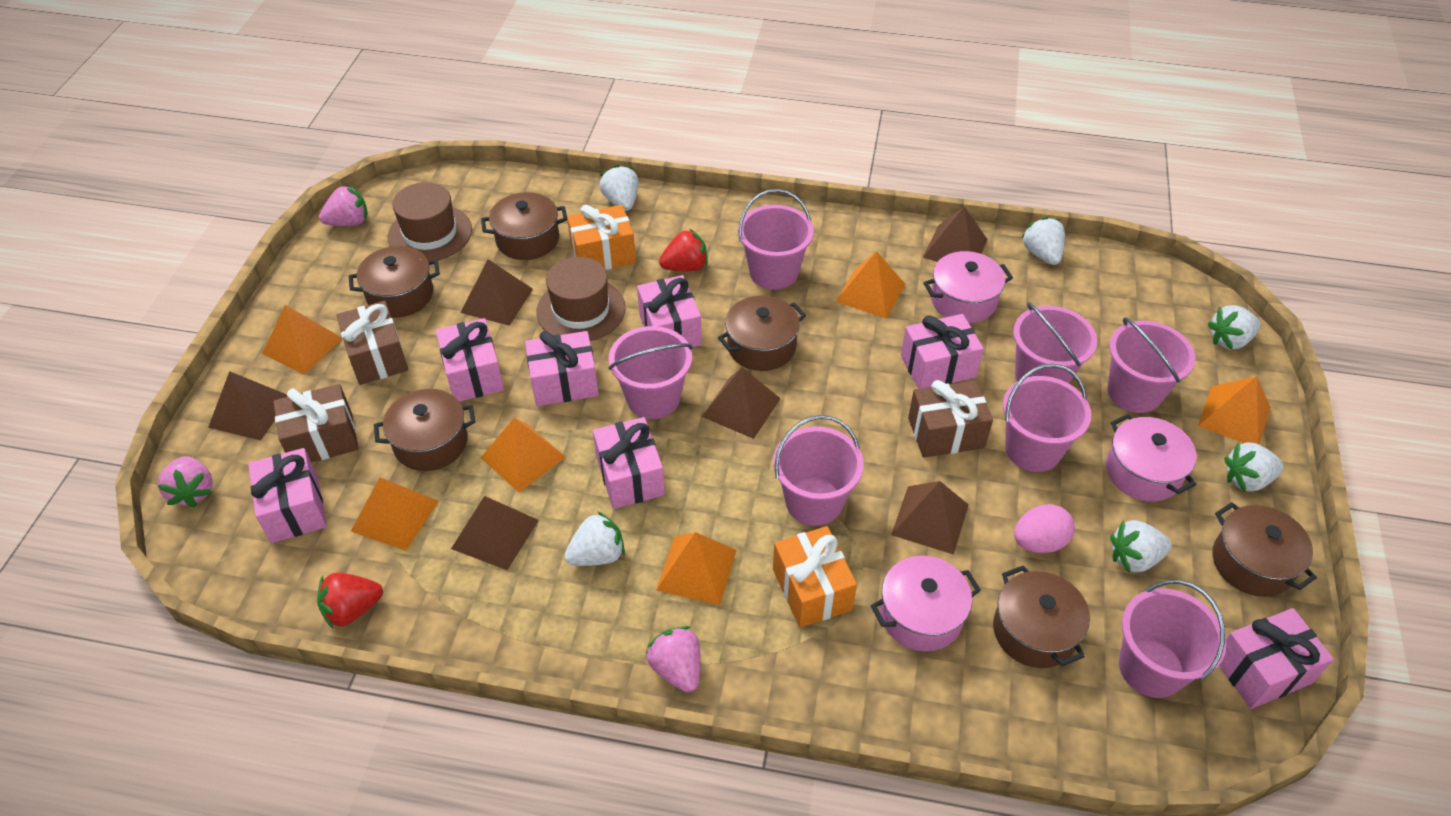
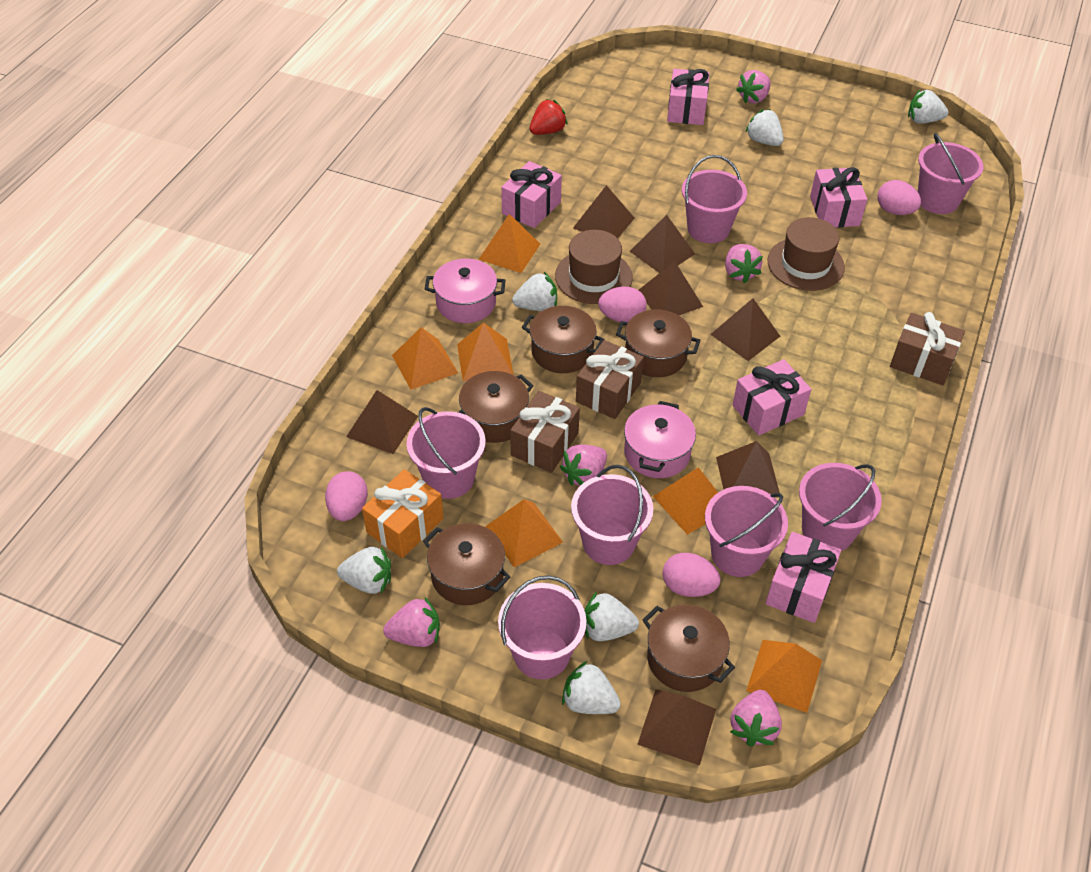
brown pot: 6 -> 5
brown pyramid: 6 -> 7
orange gift: 2 -> 1
pink egg: 1 -> 4
pink gift: 7 -> 5
pink pot: 3 -> 2
pink strawberry: 3 -> 5
red strawberry: 2 -> 1

